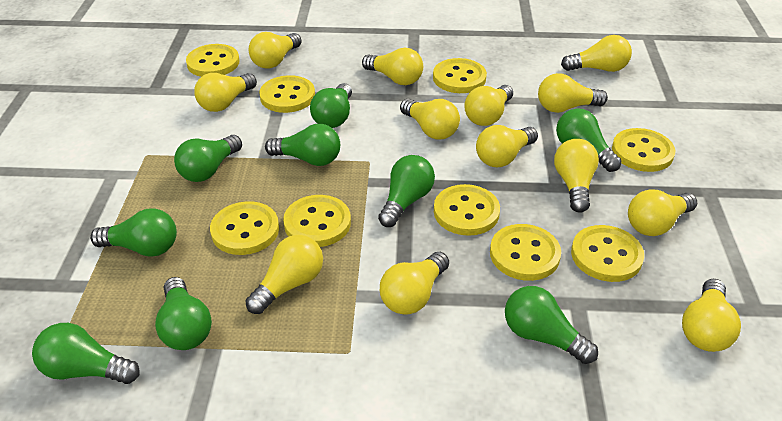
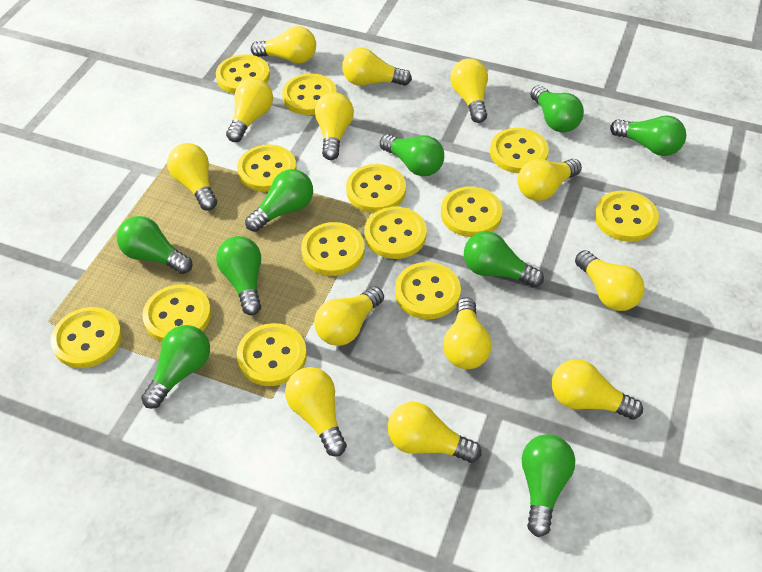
yellow button: 9 -> 13

